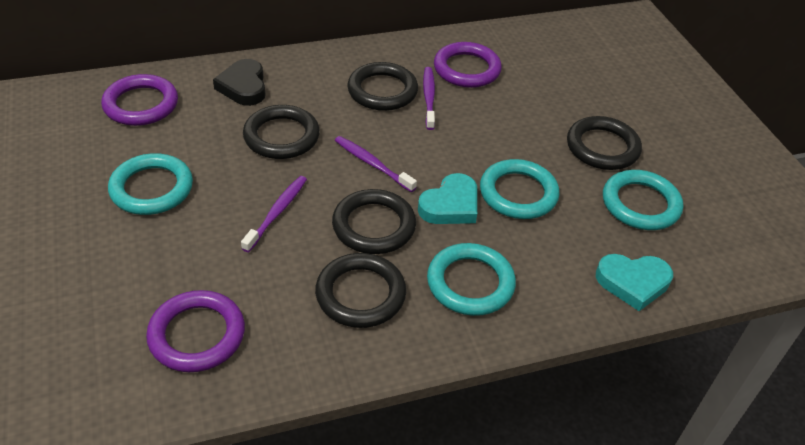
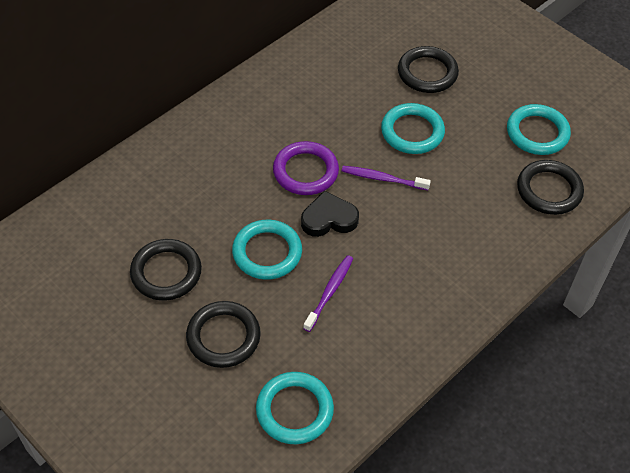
black ring: 5 -> 4
purple ring: 3 -> 1
purple toothbrush: 3 -> 2
turquoise heart: 2 -> 0

